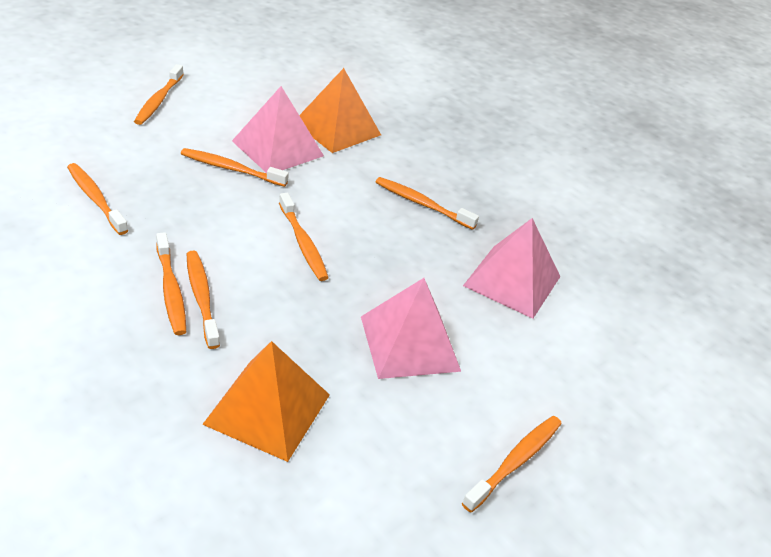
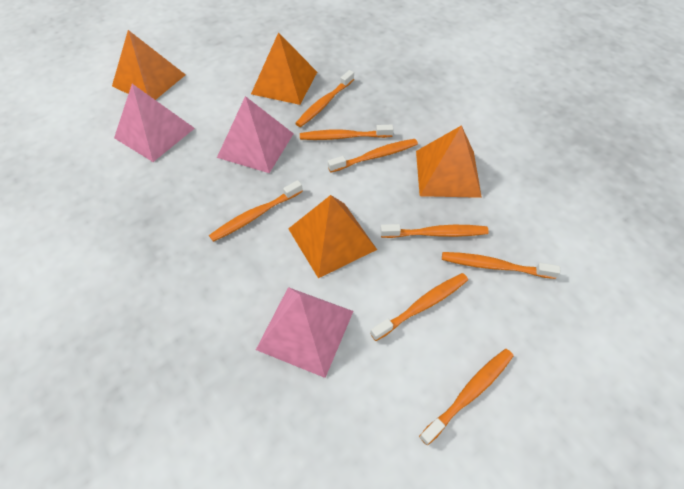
orange pyramid: 2 -> 4

